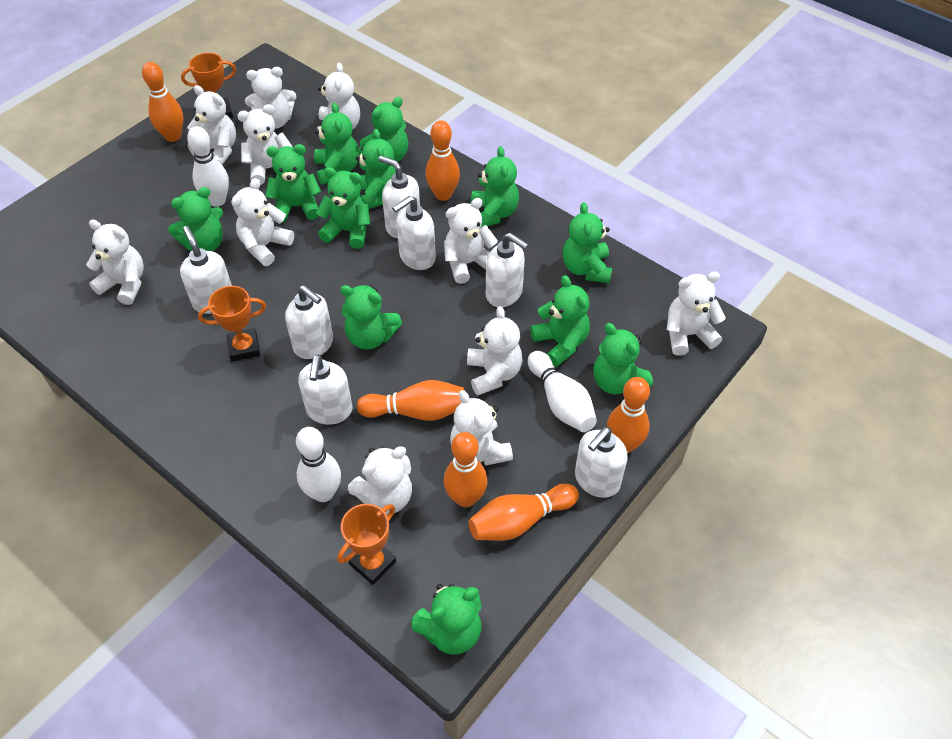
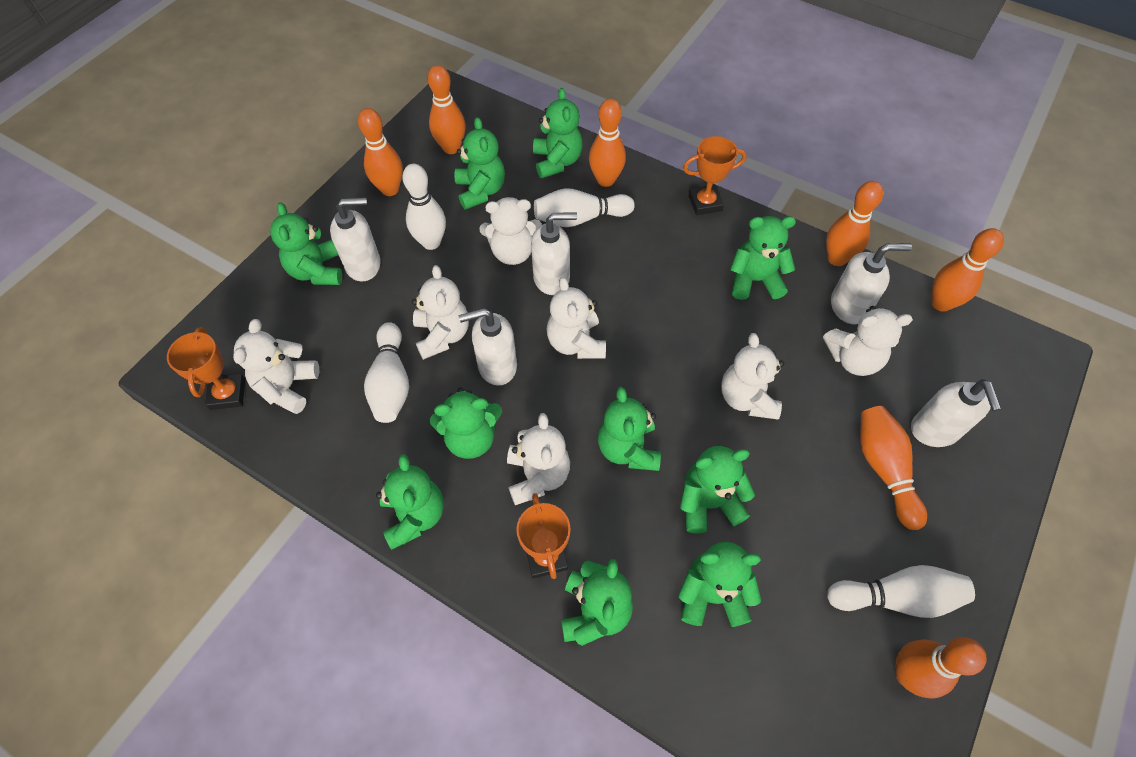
green teddy bear: 12 -> 10
orange bowling pin: 6 -> 7
white bowling pin: 3 -> 4
white soap dispenser: 7 -> 5
white teddy bear: 11 -> 7

